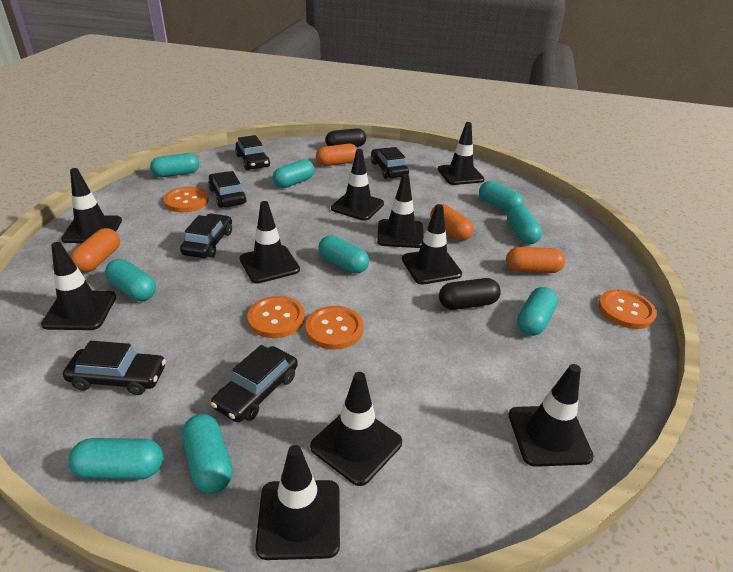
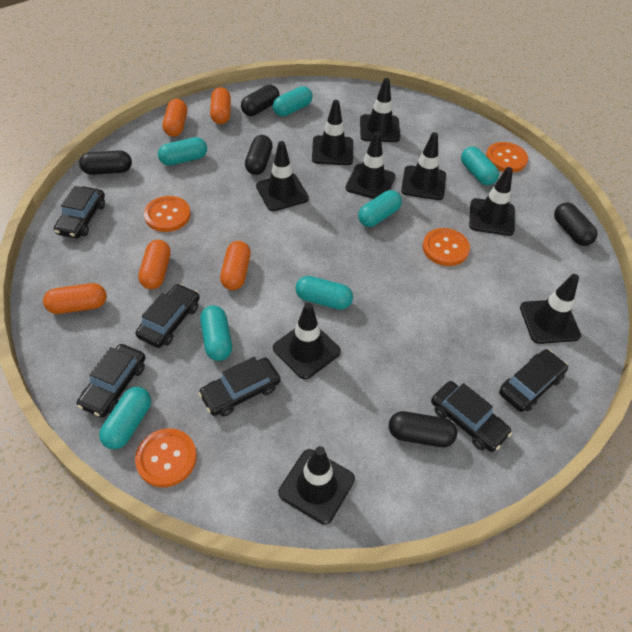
black capsule: 2 -> 5
black traffic cone: 10 -> 9
orange capsule: 4 -> 5
turquoise capsule: 9 -> 7

